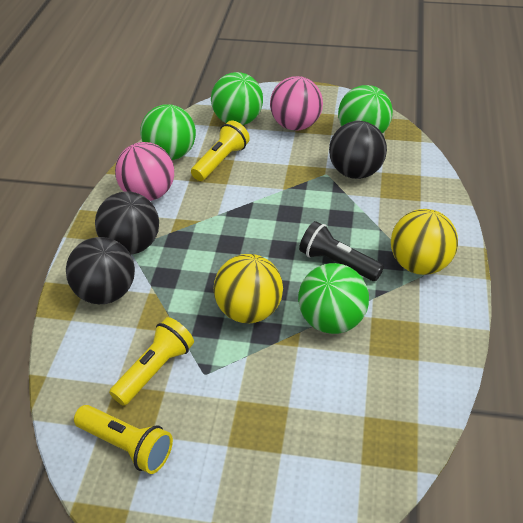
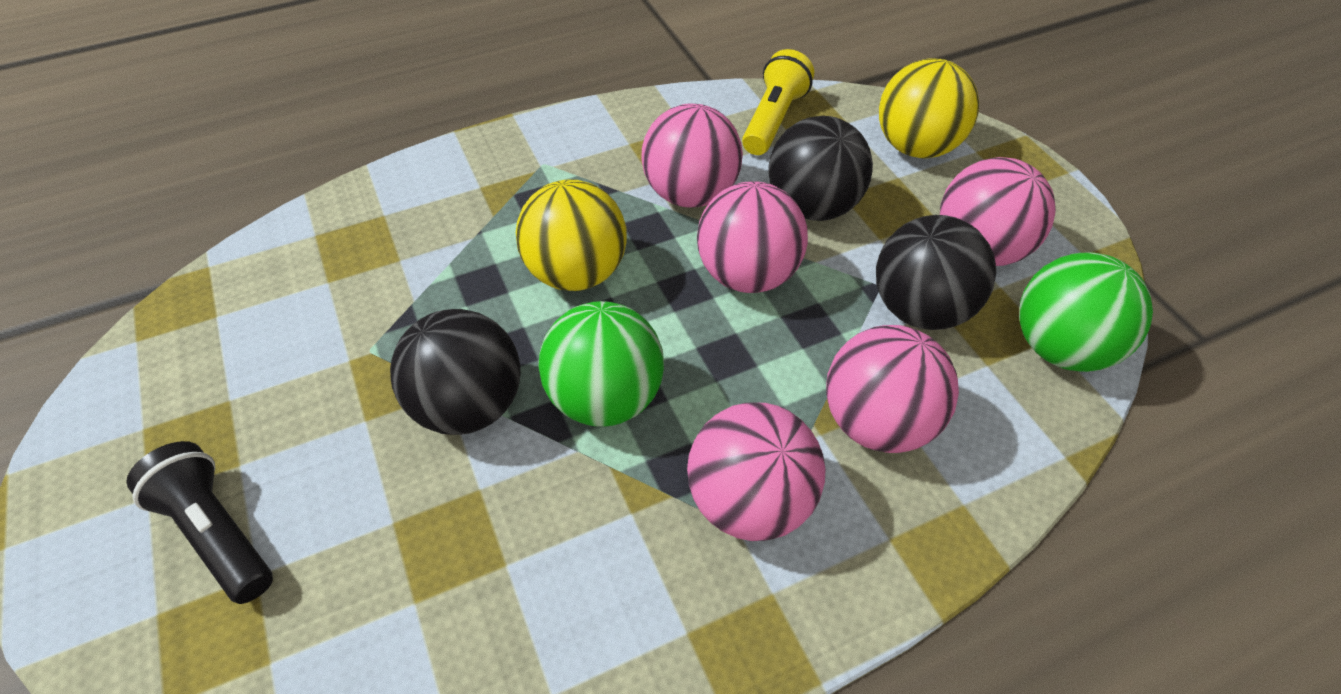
green ball: 4 -> 2
pink ball: 2 -> 5
yellow flashlight: 3 -> 1

